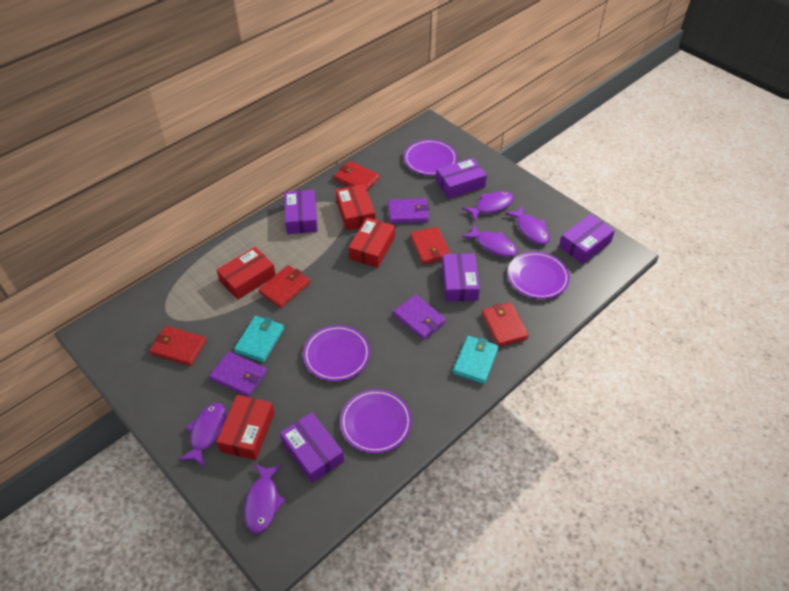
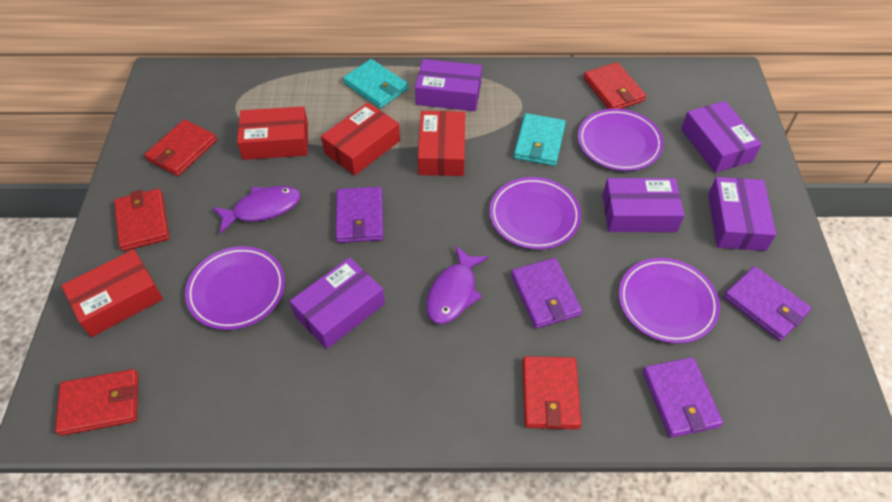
purple fish: 5 -> 2
purple wallet: 3 -> 4

